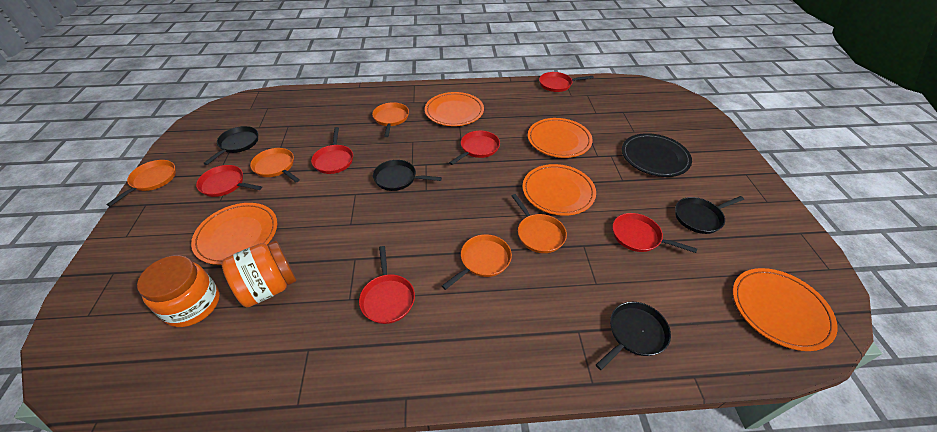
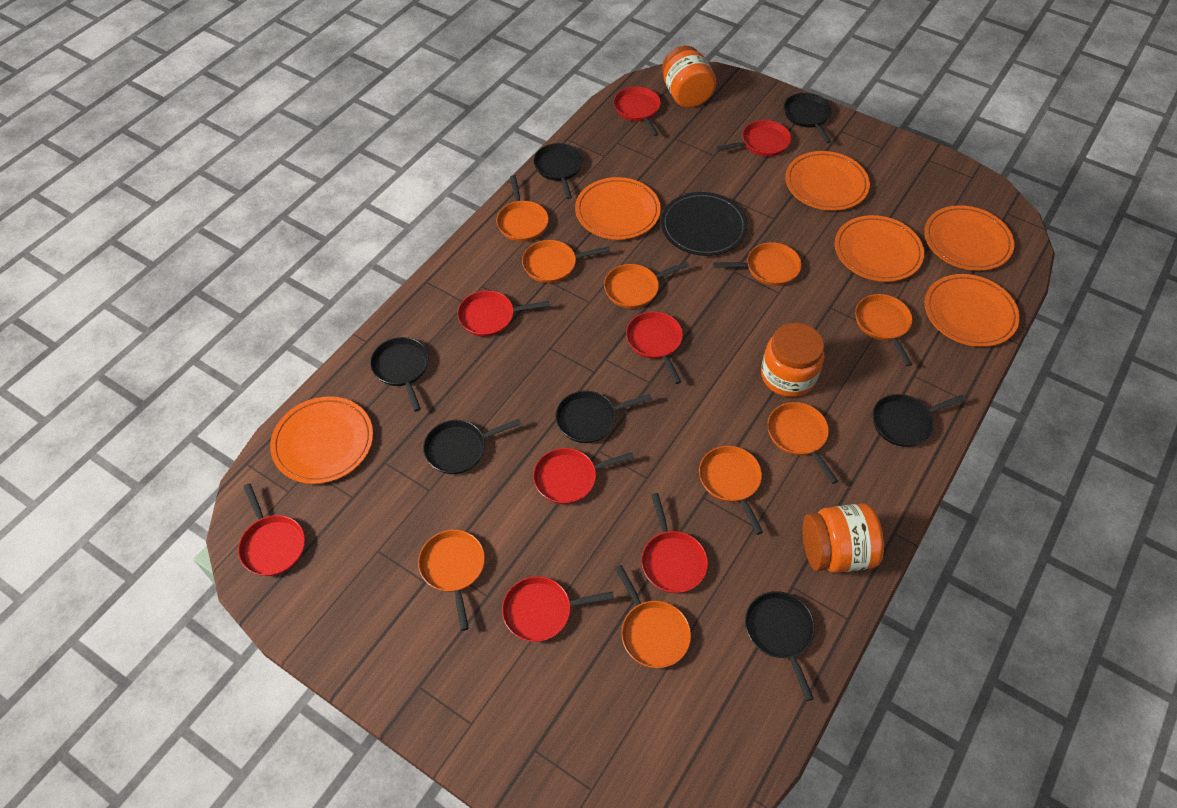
black pan: 4 -> 7
orange jar: 2 -> 3
orange pan: 5 -> 9
orange plate: 5 -> 6
red pan: 6 -> 8

